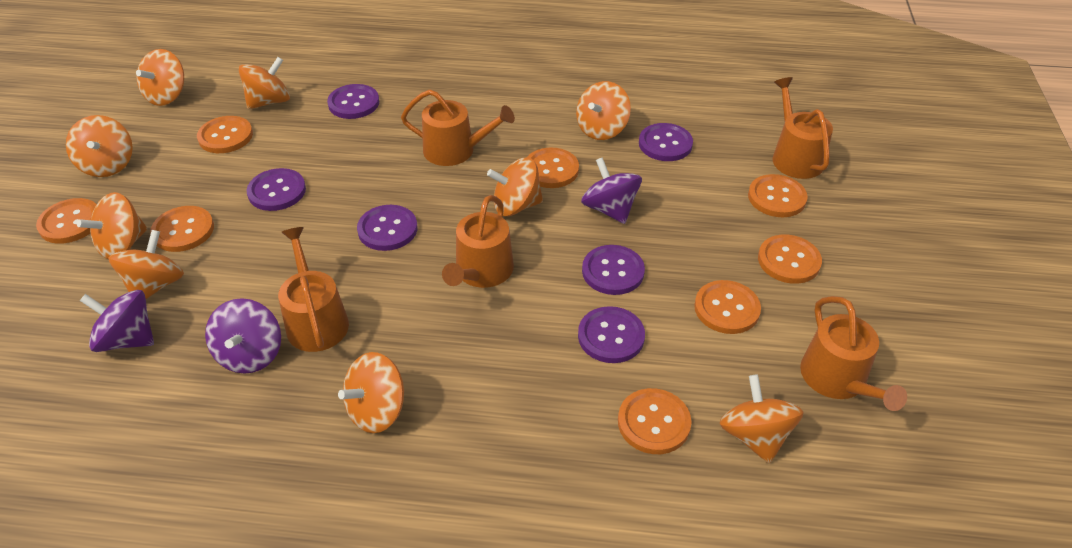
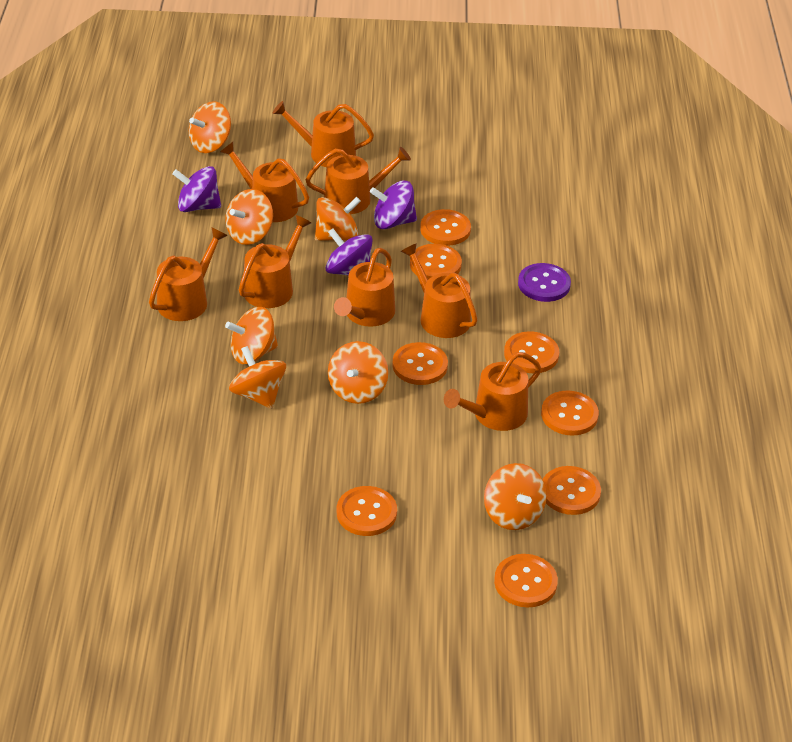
orange spinning top: 9 -> 7
orange watering can: 5 -> 8
purple button: 6 -> 1

